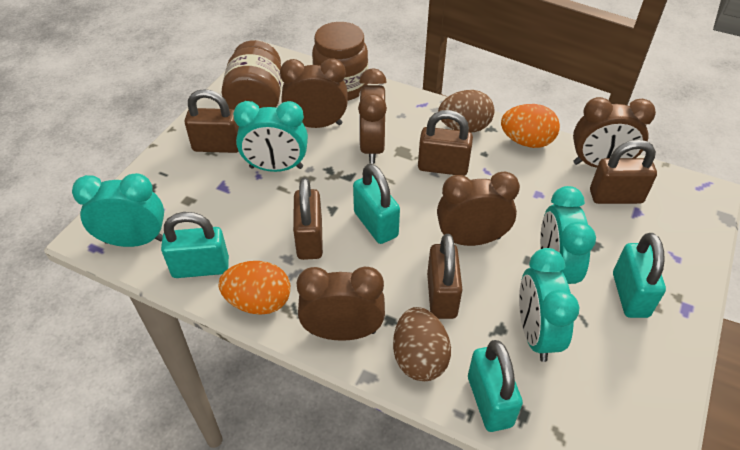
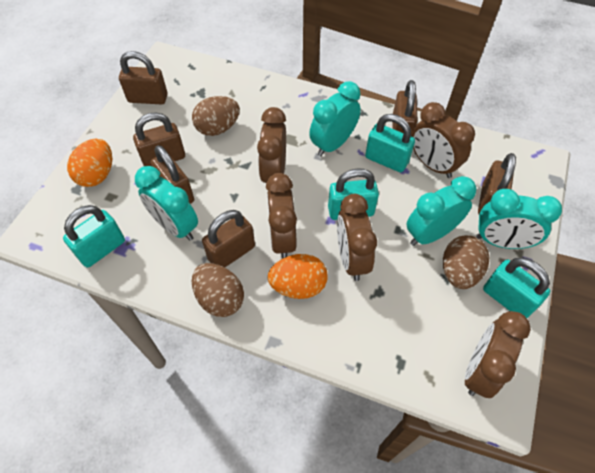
brown egg: 2 -> 3
brown jar: 2 -> 0
brown padlock: 5 -> 6

